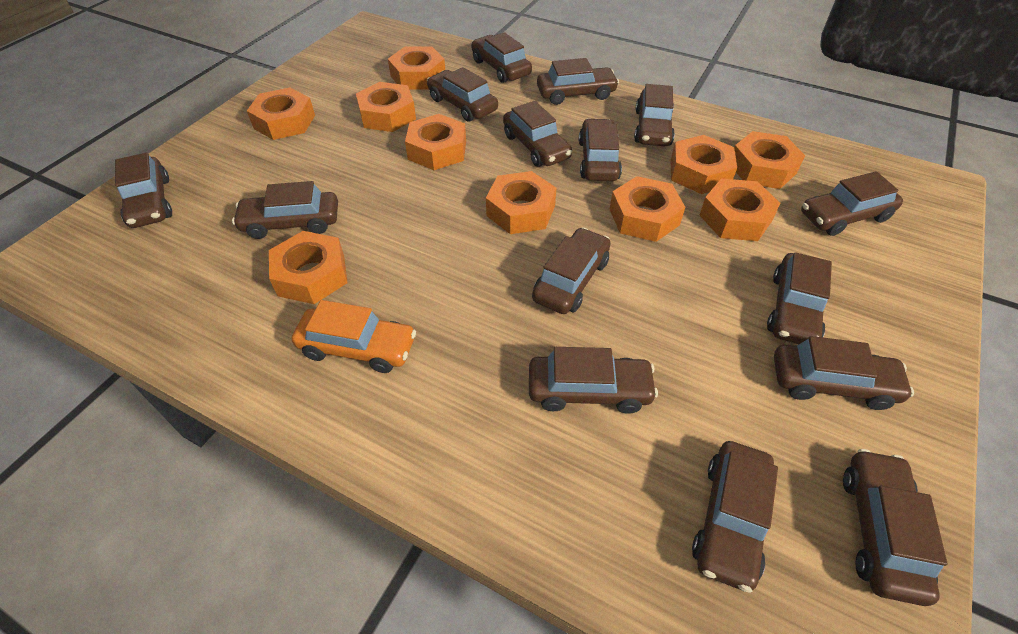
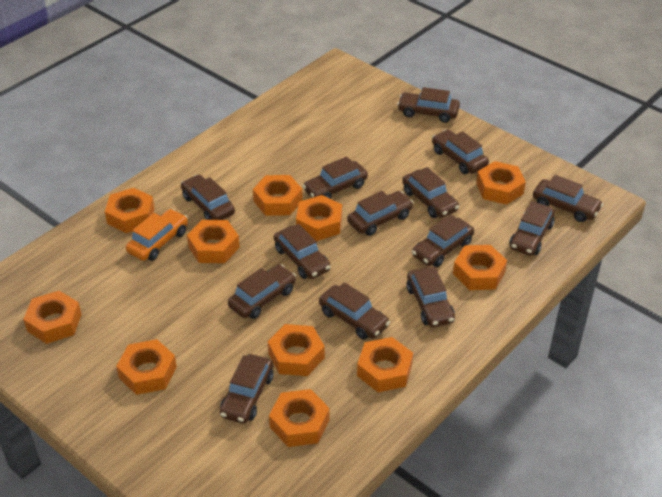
brown car: 15 -> 14
orange nut: 10 -> 11

